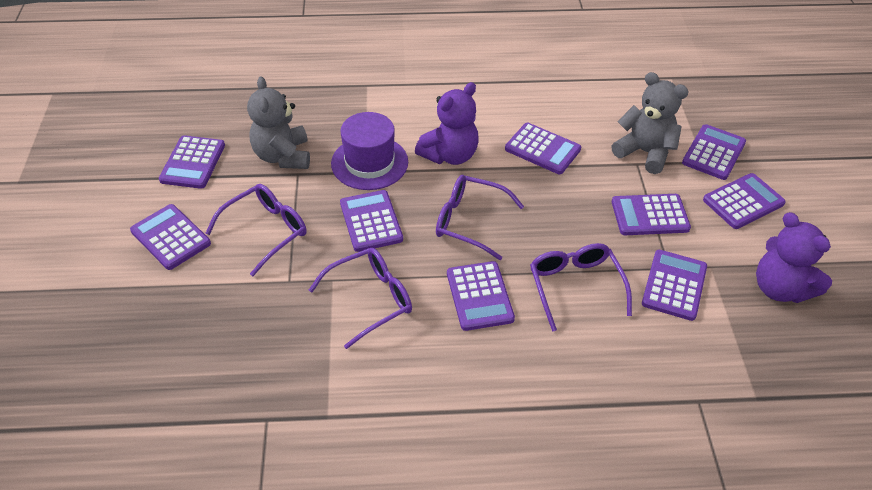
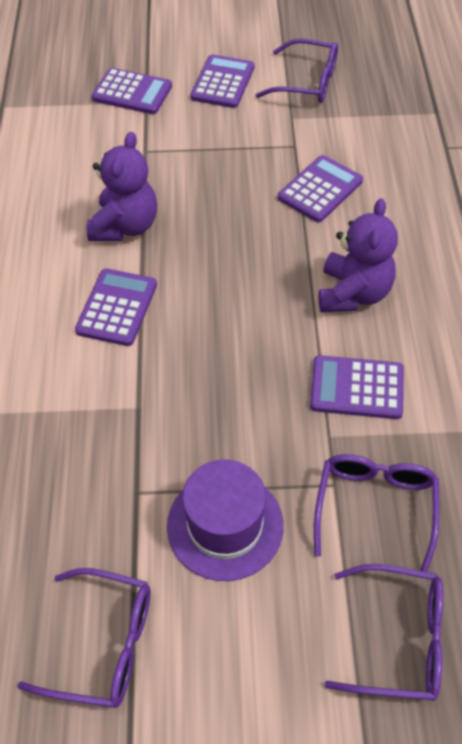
grey teddy bear: 2 -> 0
purple calculator: 9 -> 5

